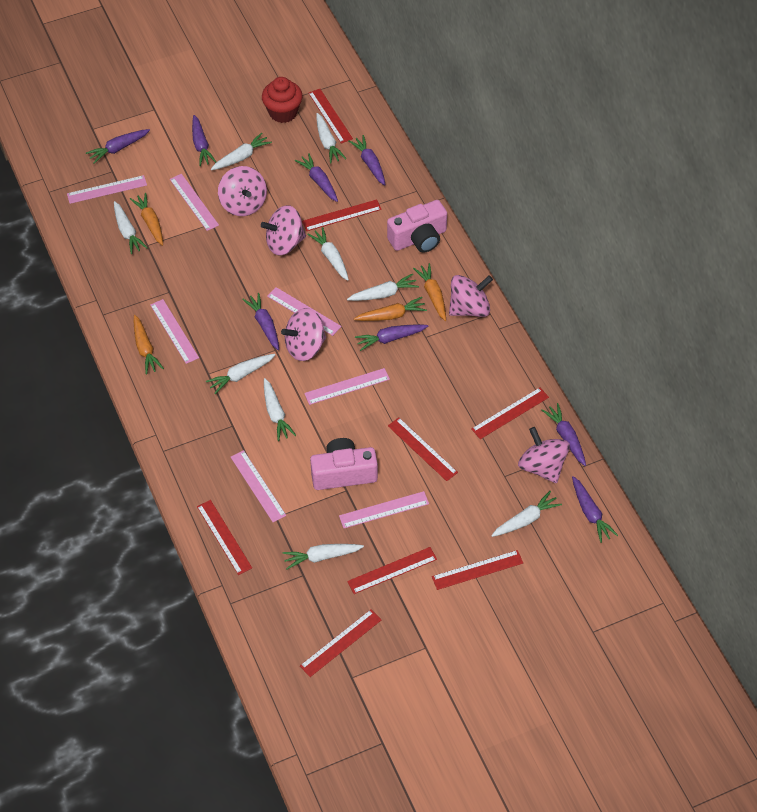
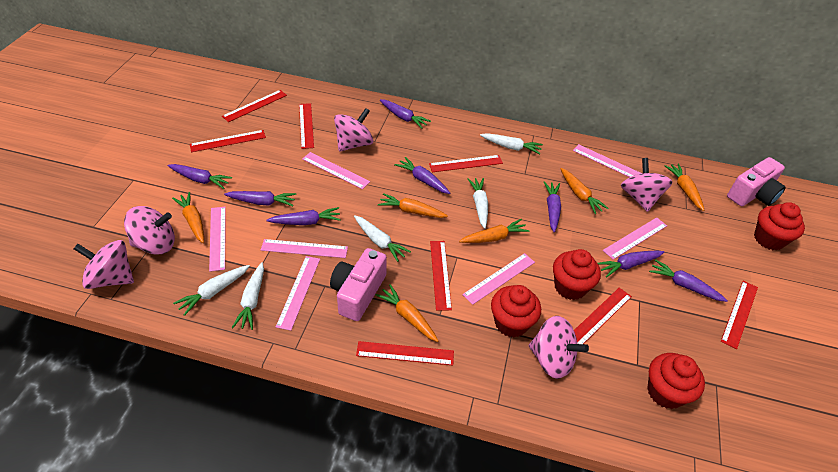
orange carrot: 4 -> 6
red cupcake: 1 -> 4
white carrot: 9 -> 5

